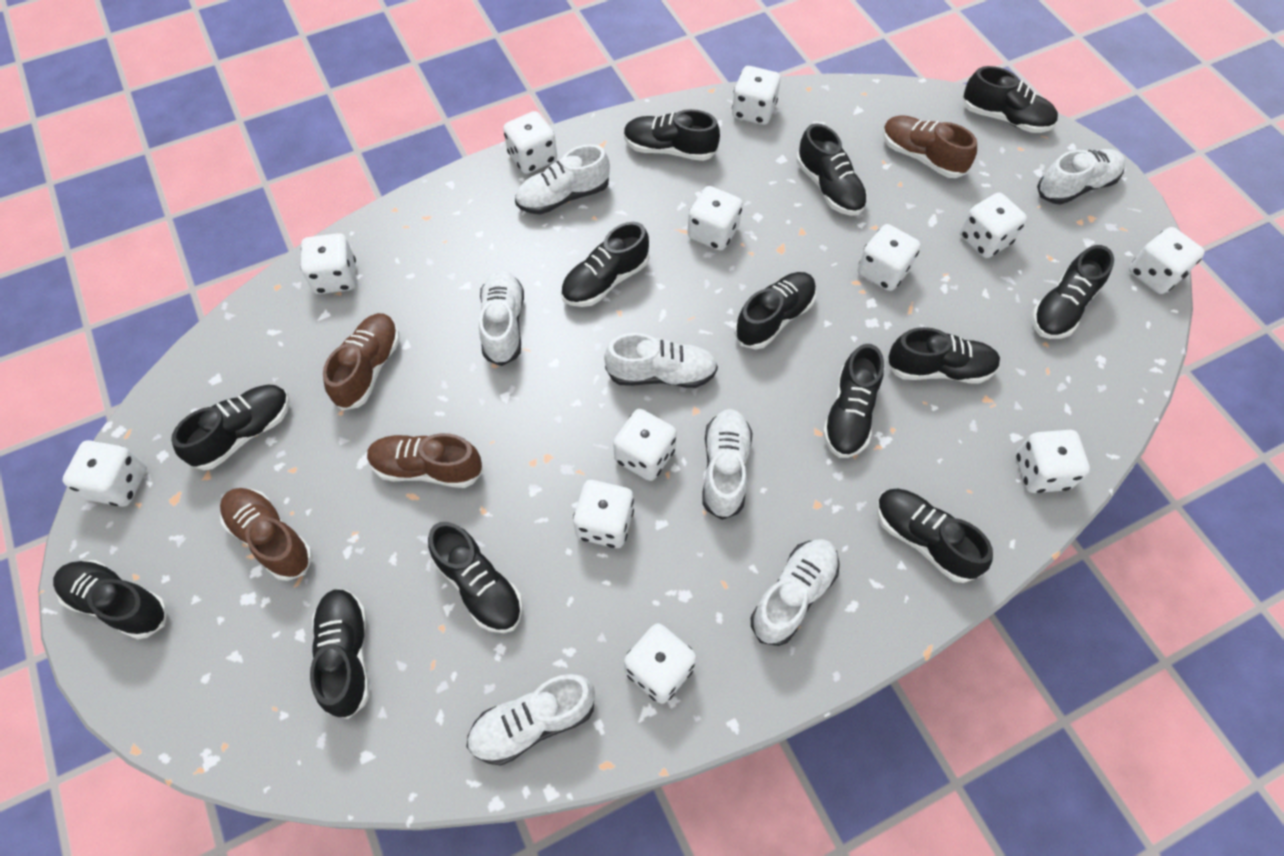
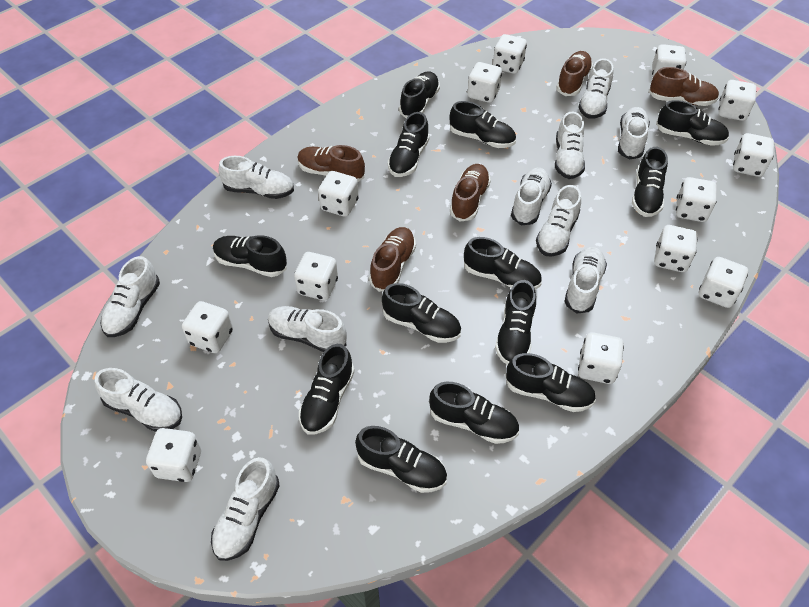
brown shoe: 4 -> 5
white dice: 12 -> 13
white shoe: 7 -> 11

